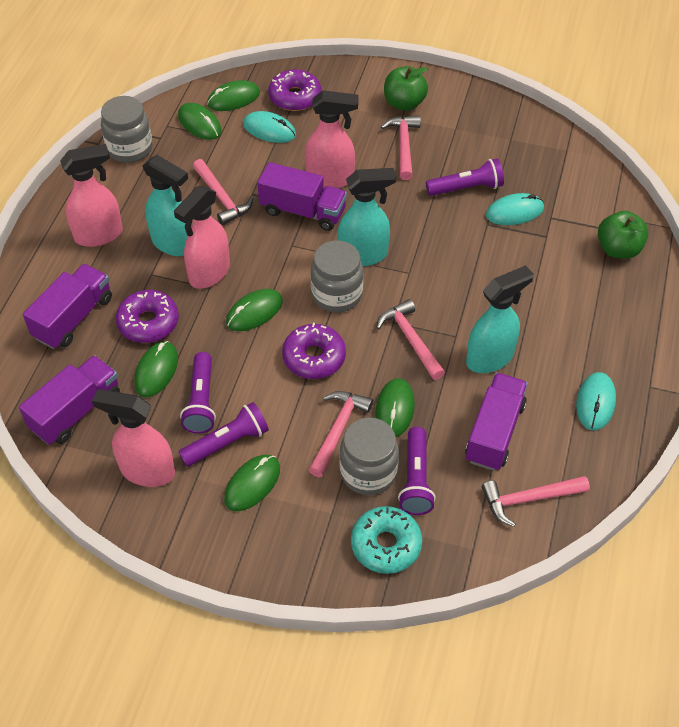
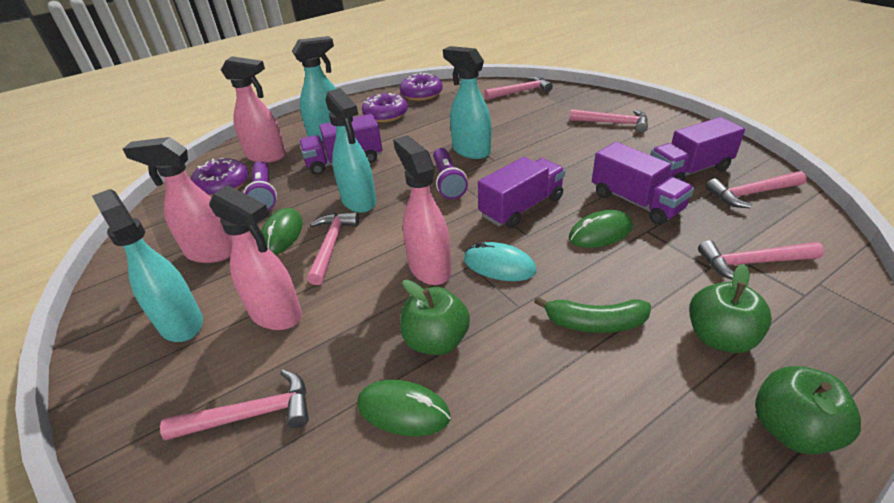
green apple: 2 -> 3
green banana: 0 -> 1
green mouse: 6 -> 3
grey jar: 3 -> 0
pink hammer: 5 -> 6
purple flashlight: 4 -> 2
turquoise donut: 1 -> 0
turquoise mouse: 3 -> 1
turquoise spray bottle: 3 -> 4

